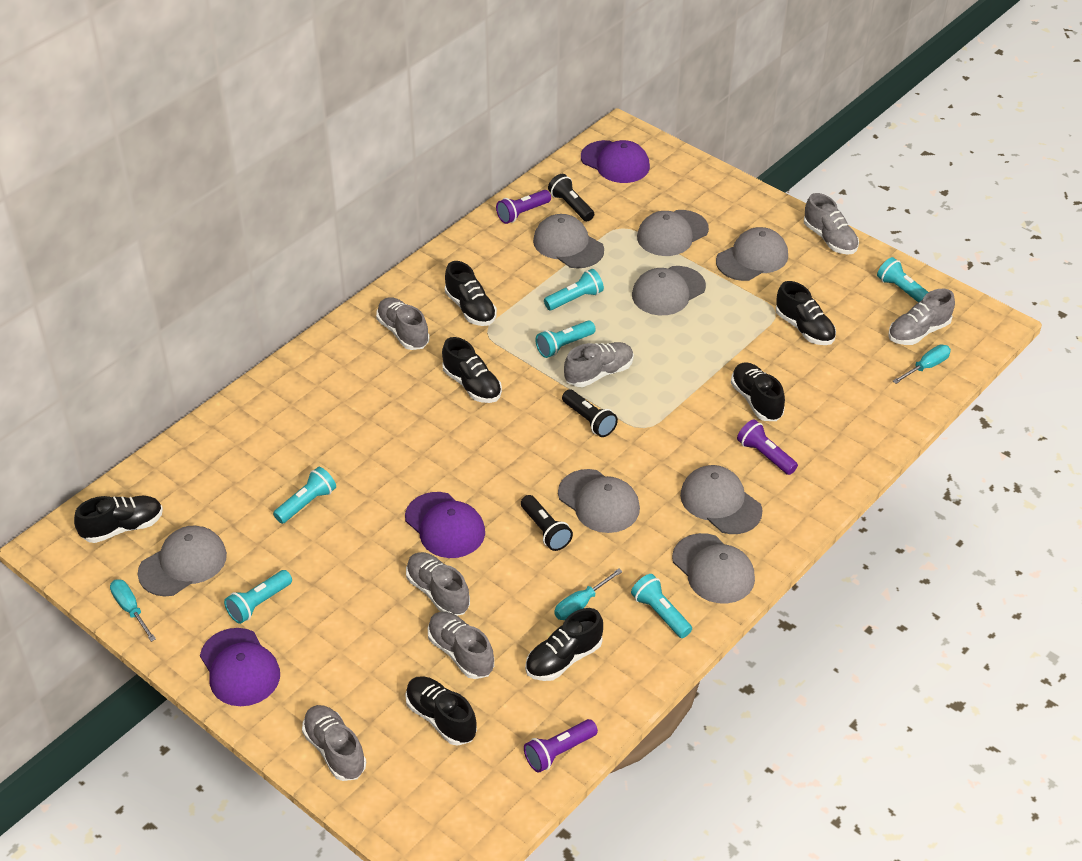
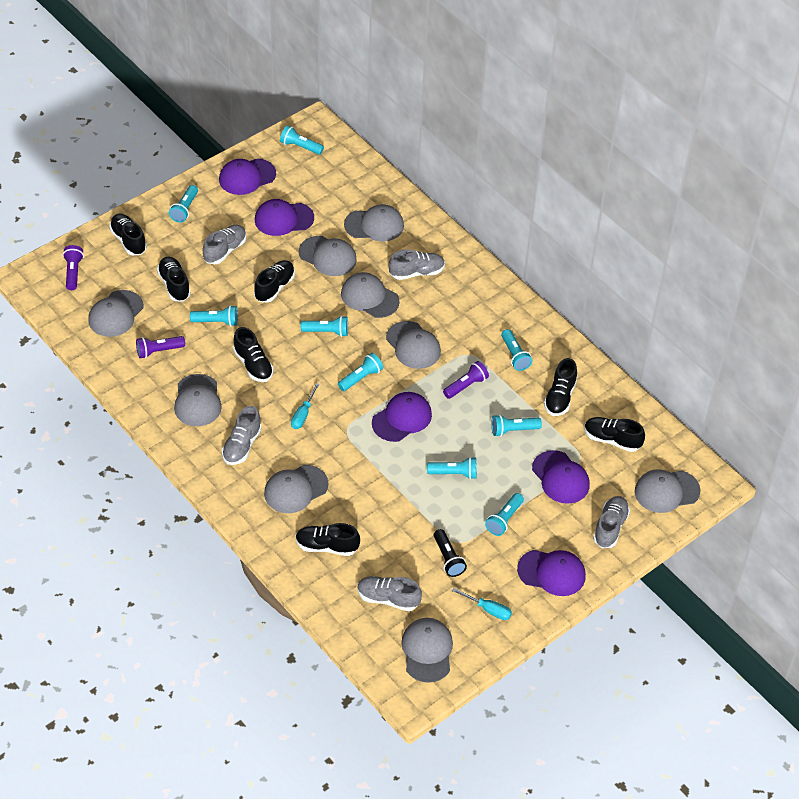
black flashlight: 3 -> 1
grey cap: 8 -> 9
grey shoe: 7 -> 5
purple cap: 3 -> 5
turquoise flashlight: 6 -> 9
turquoise screwdriver: 3 -> 2

